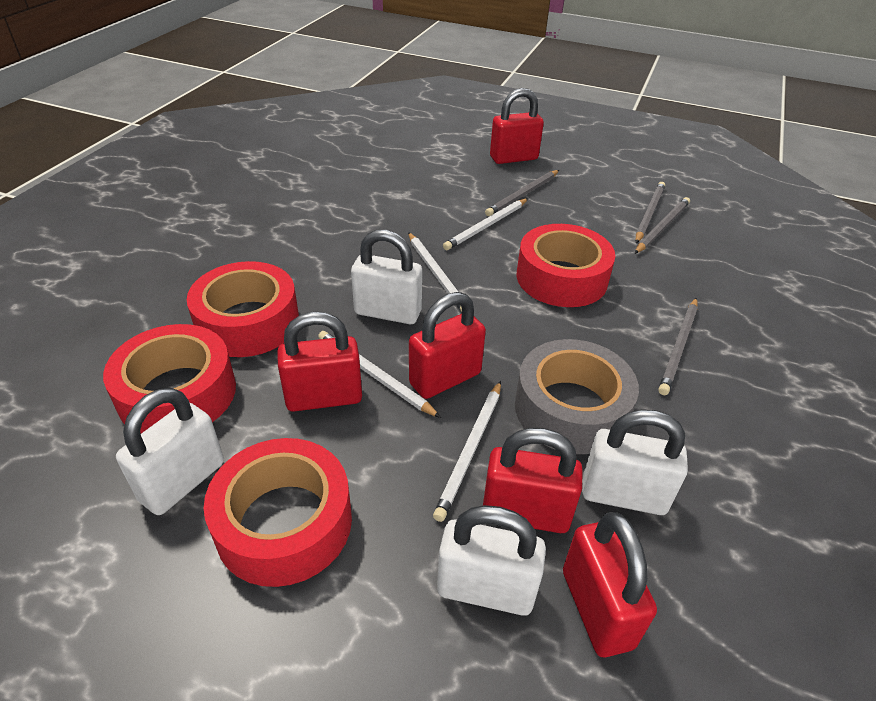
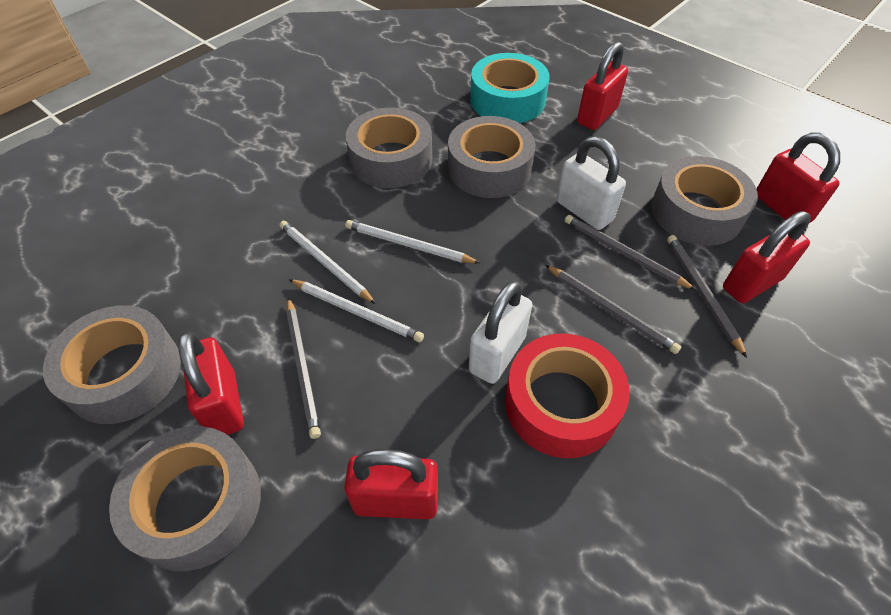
grey tape: 1 -> 5
red tape: 4 -> 1
turquoise tape: 0 -> 1
white padlock: 4 -> 2
white pencil: 4 -> 3

